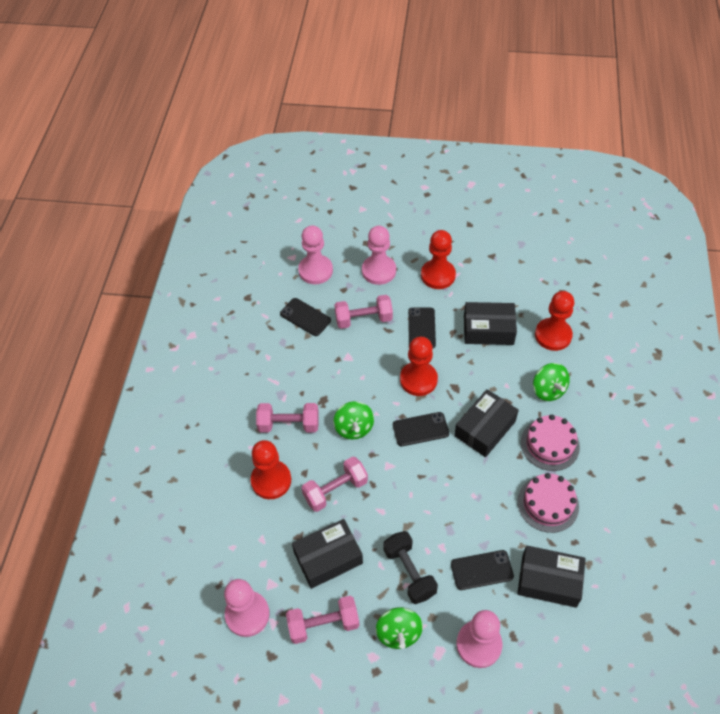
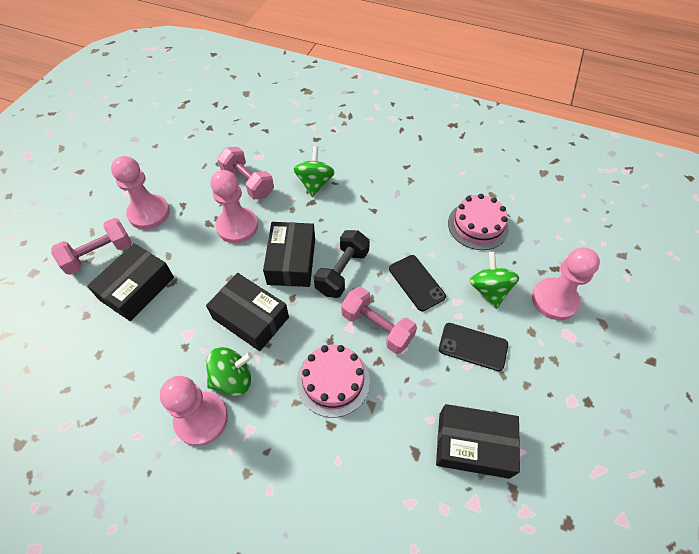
black phone: 4 -> 2
pink dumbbell: 4 -> 3
red pawn: 4 -> 0

